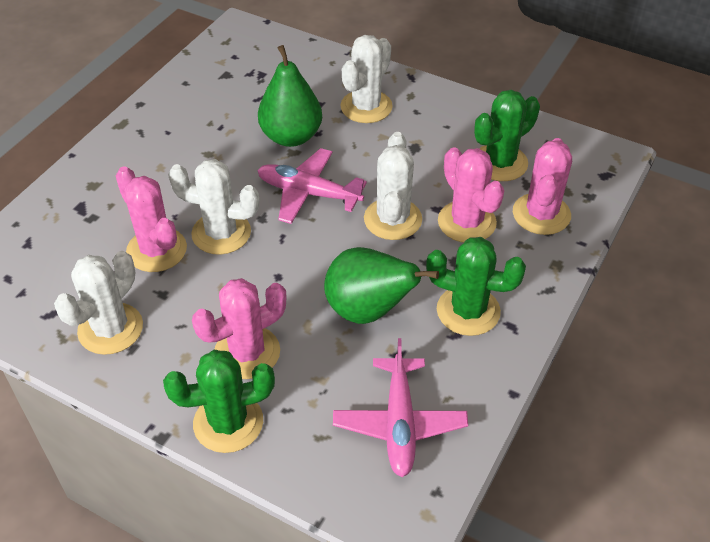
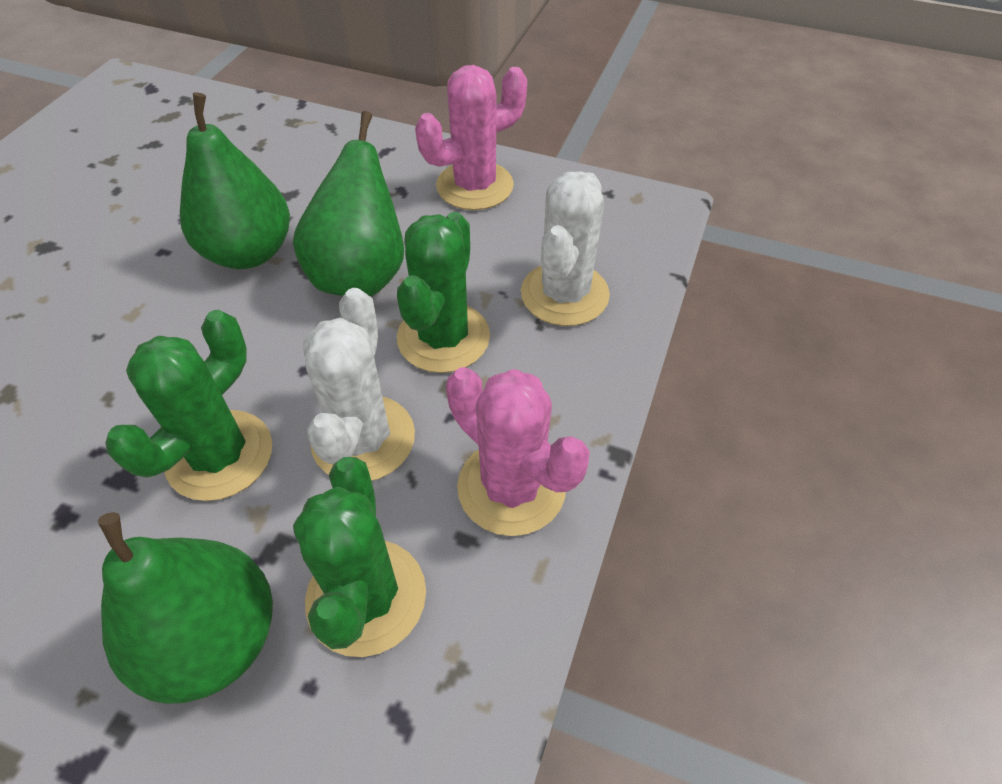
green pear: 2 -> 3
pink cactus: 4 -> 2
pink plane: 2 -> 0
white cactus: 4 -> 2

